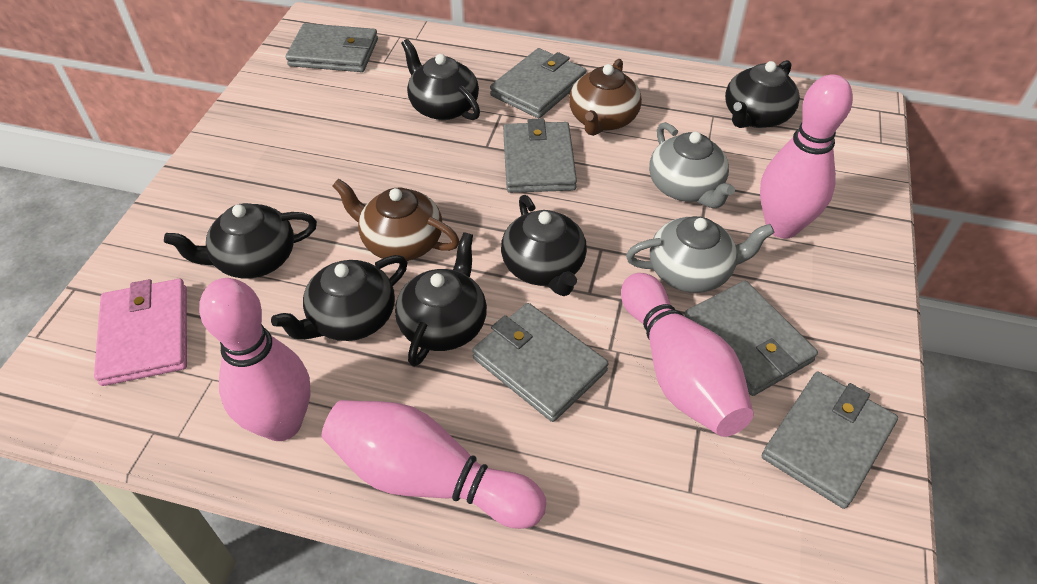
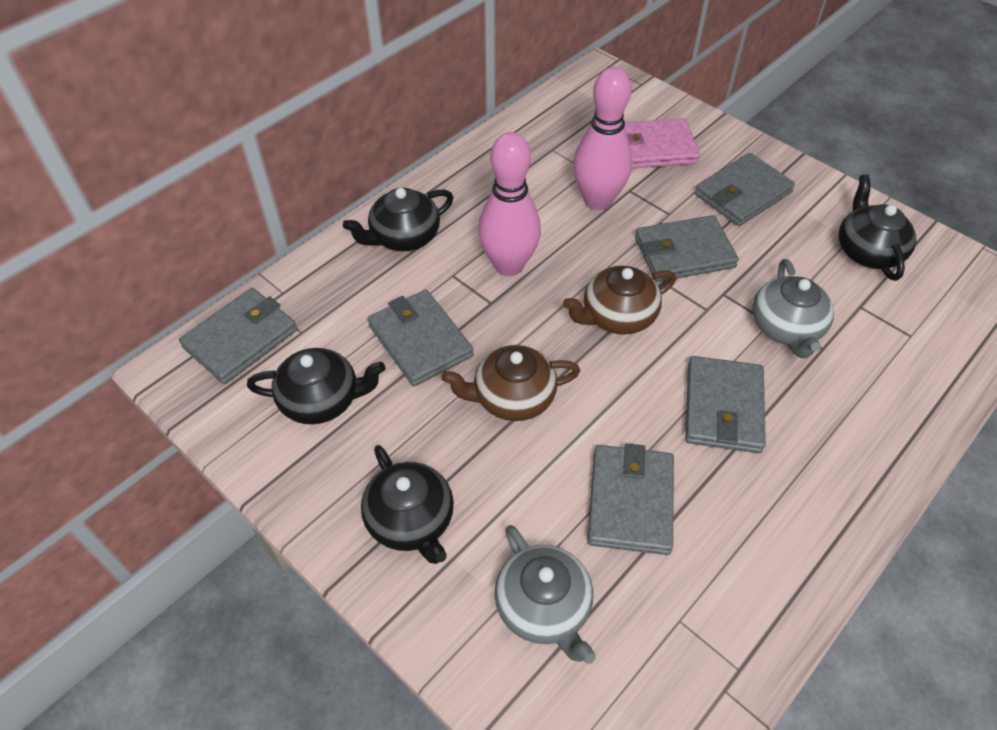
black teapot: 6 -> 4
pink bowling pin: 4 -> 2

